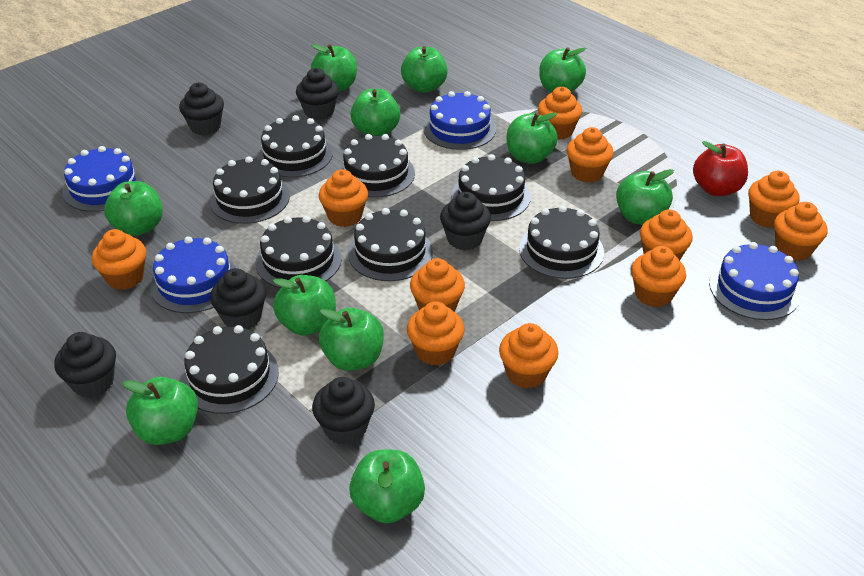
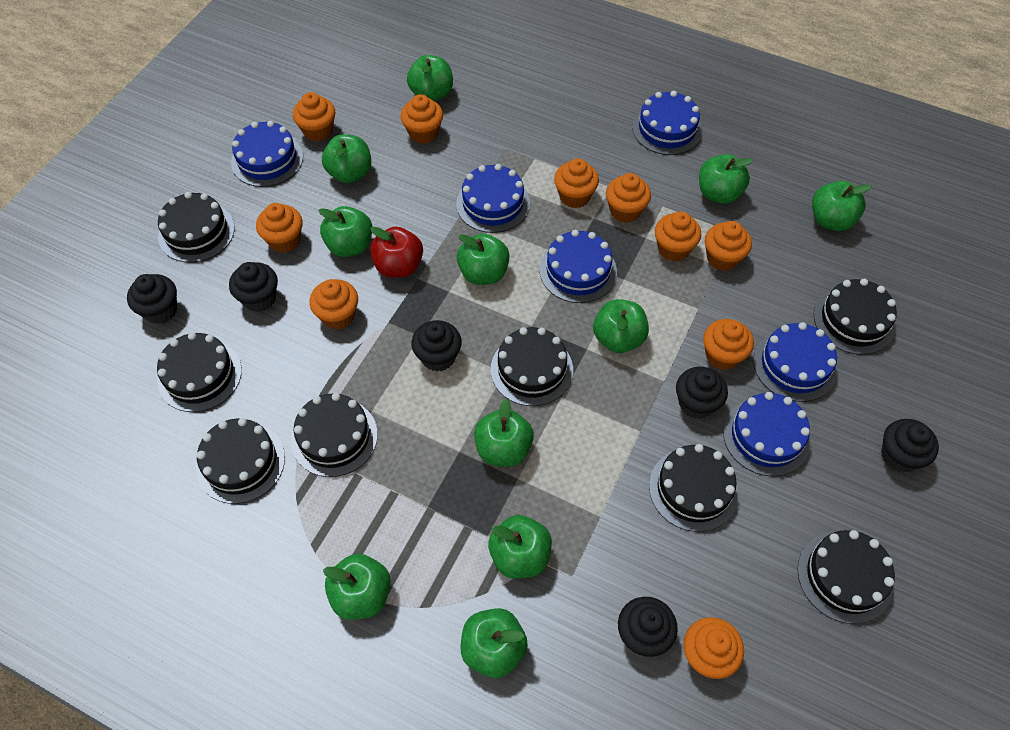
blue cake: 4 -> 6
orange cupcake: 11 -> 10

